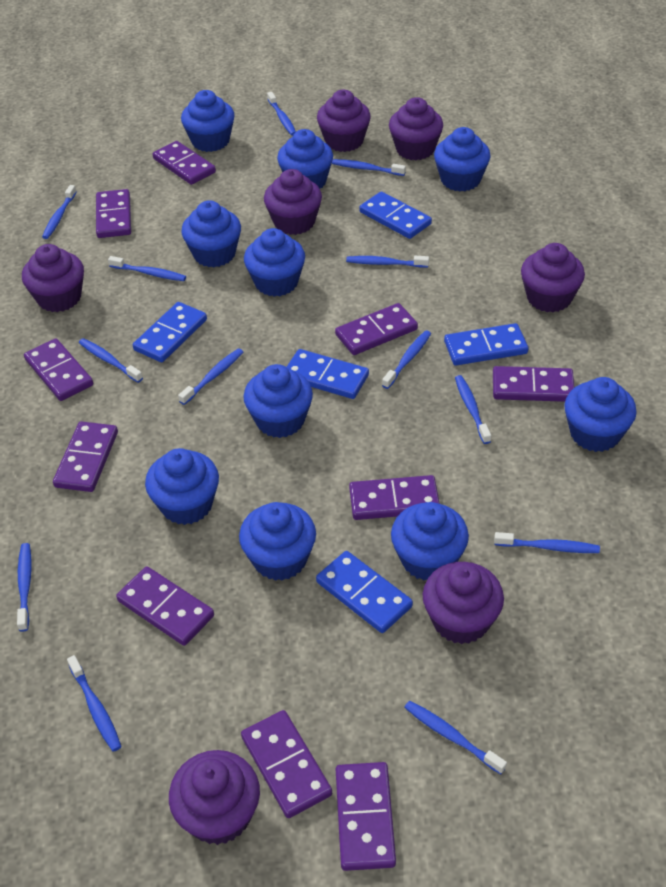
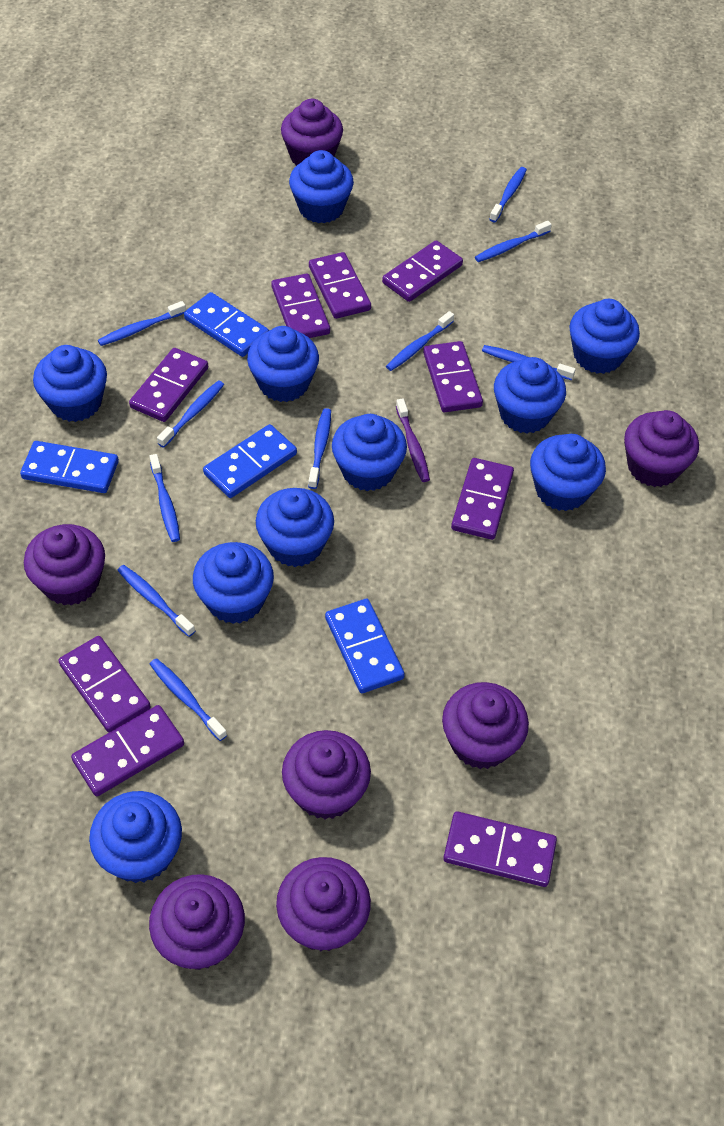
blue domino: 5 -> 4
blue toothbrush: 13 -> 10
purple domino: 10 -> 9
purple toothbrush: 0 -> 1

